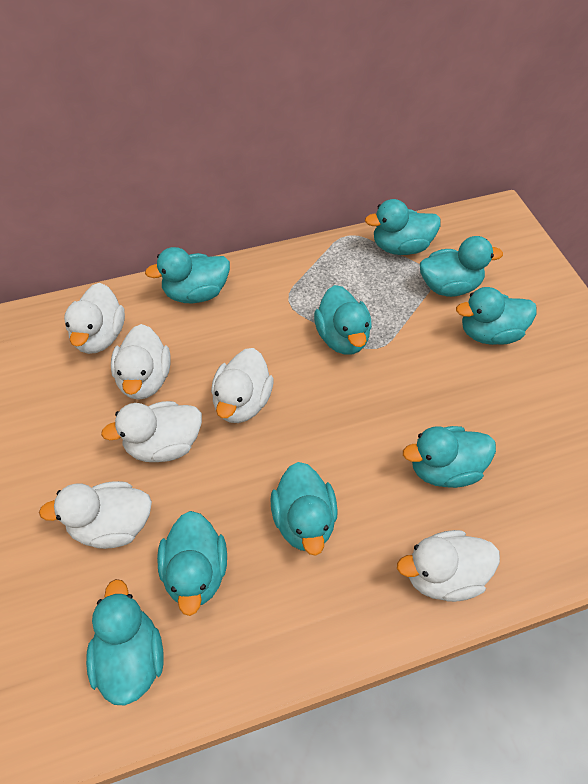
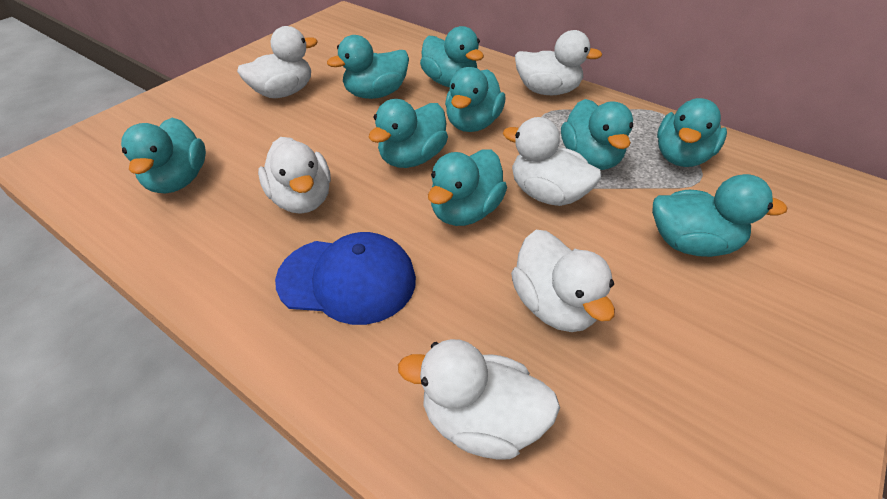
blue cap: 0 -> 1

